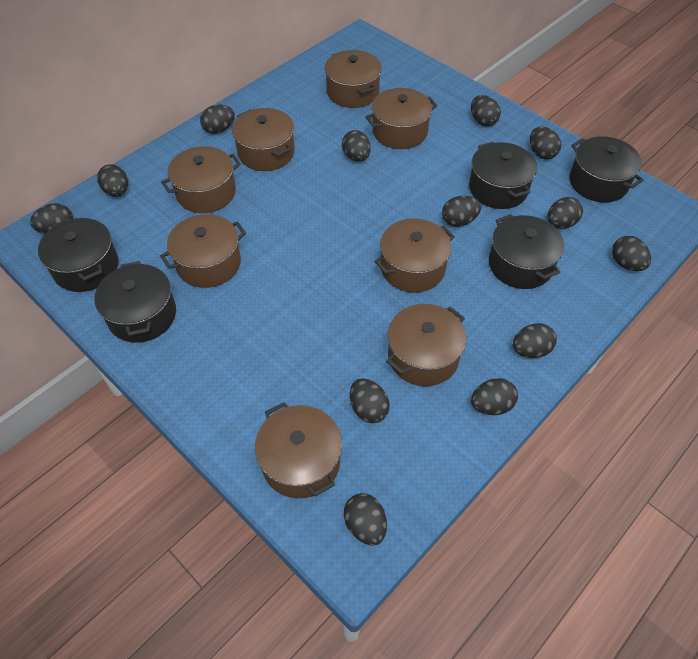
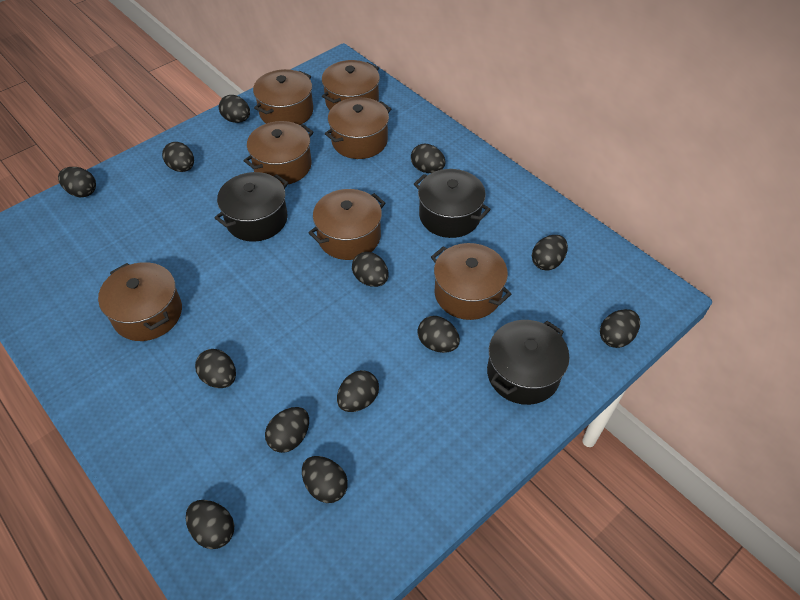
black pot: 5 -> 3
brown pot: 8 -> 7

